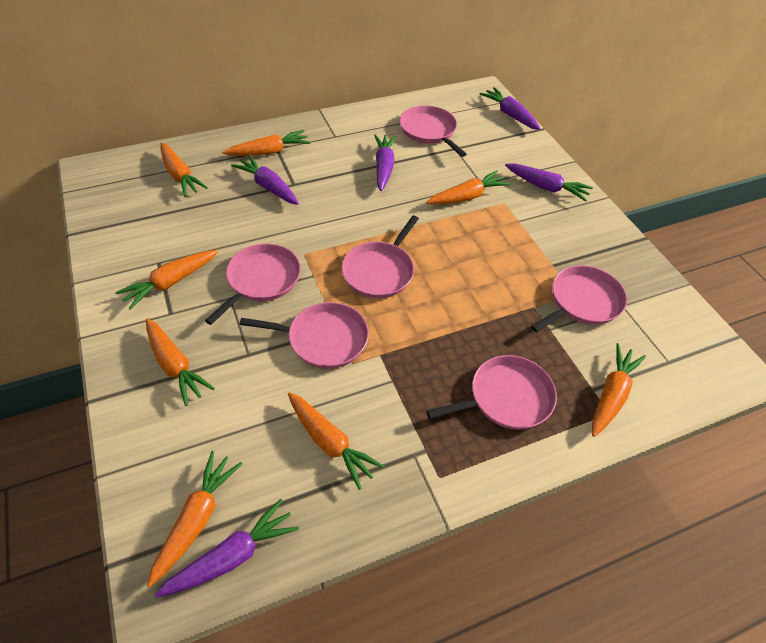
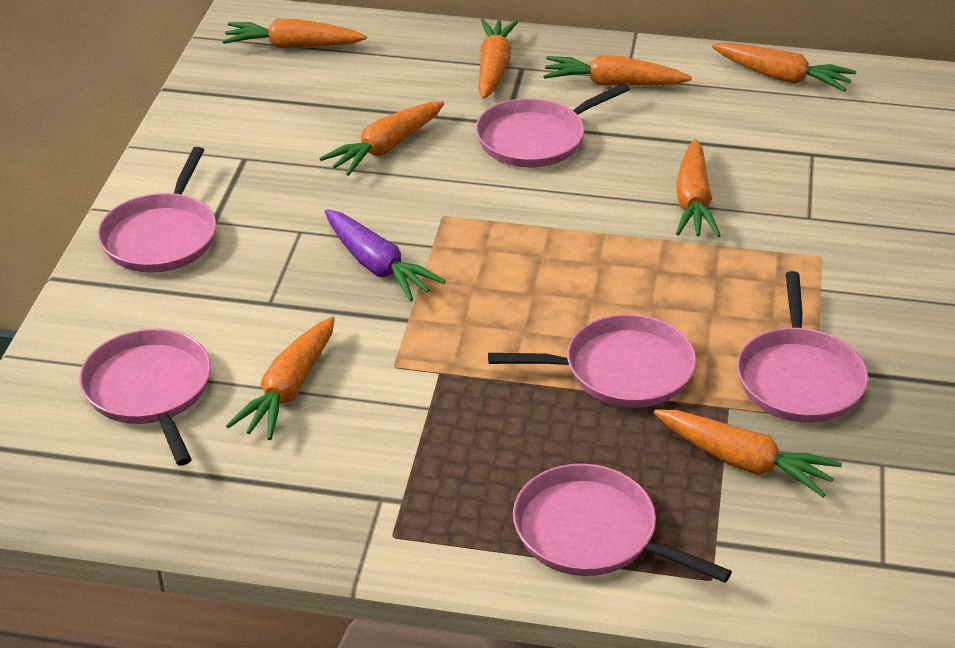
purple carrot: 5 -> 1

